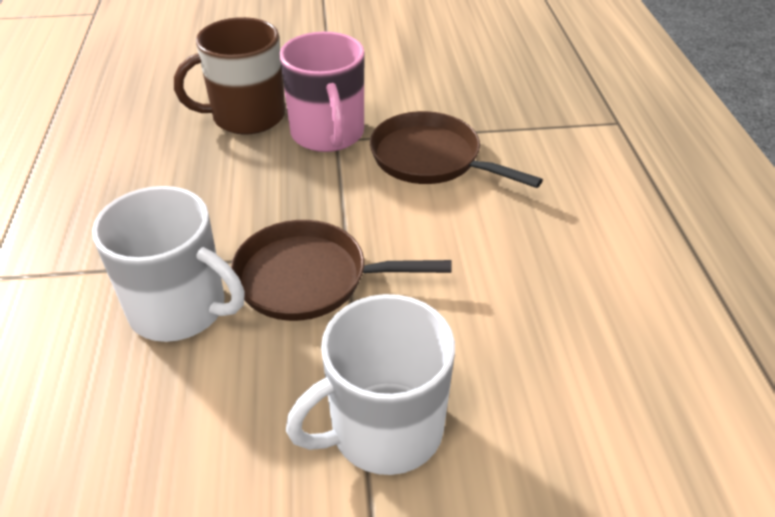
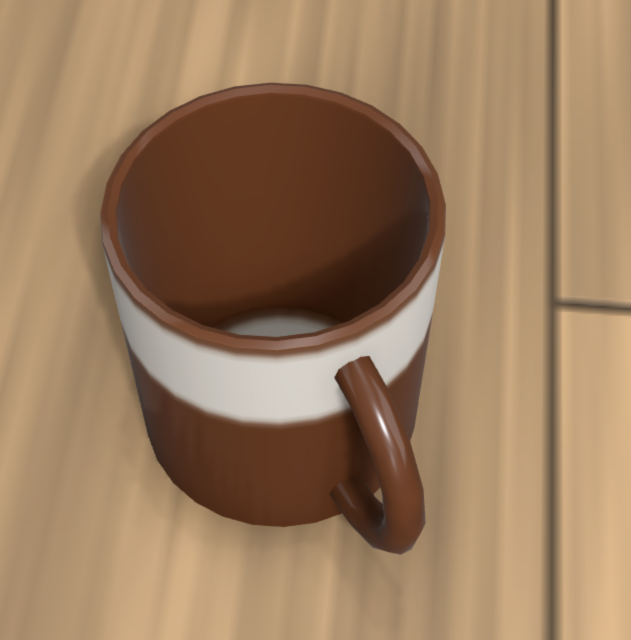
brown pan: 2 -> 0
pink mug: 1 -> 0
white mug: 2 -> 0

